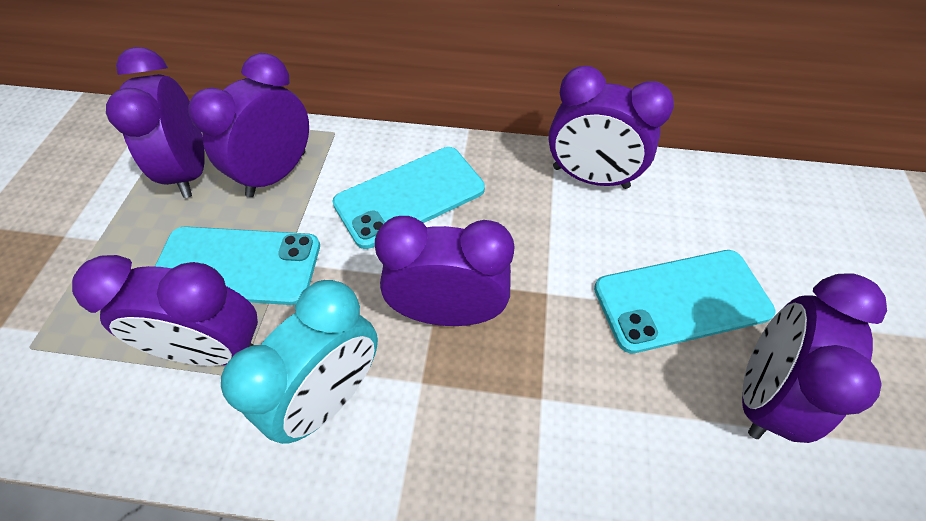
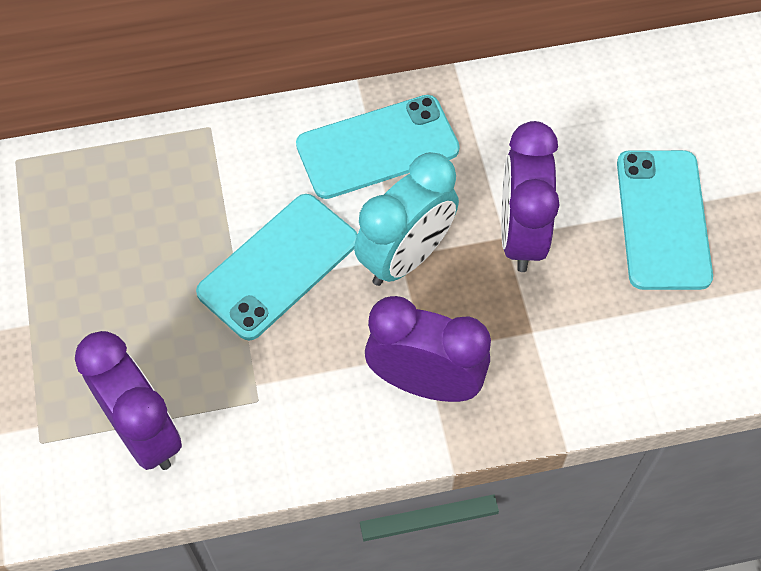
purple clock: 6 -> 3

